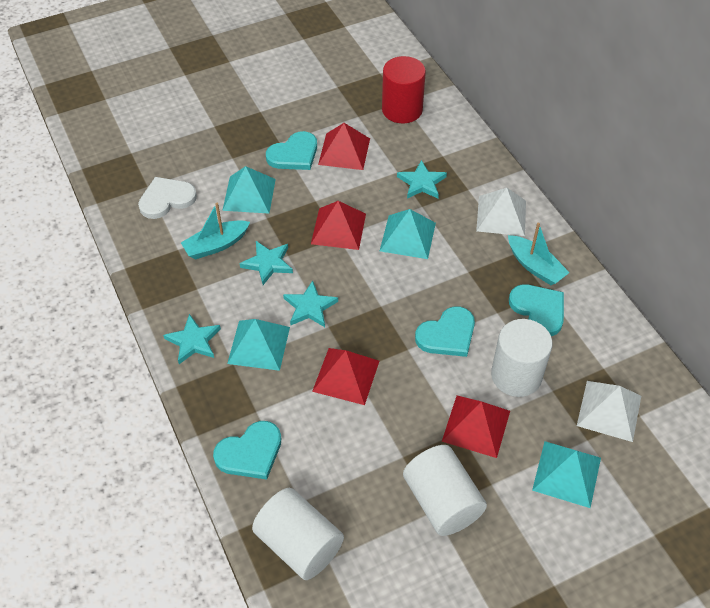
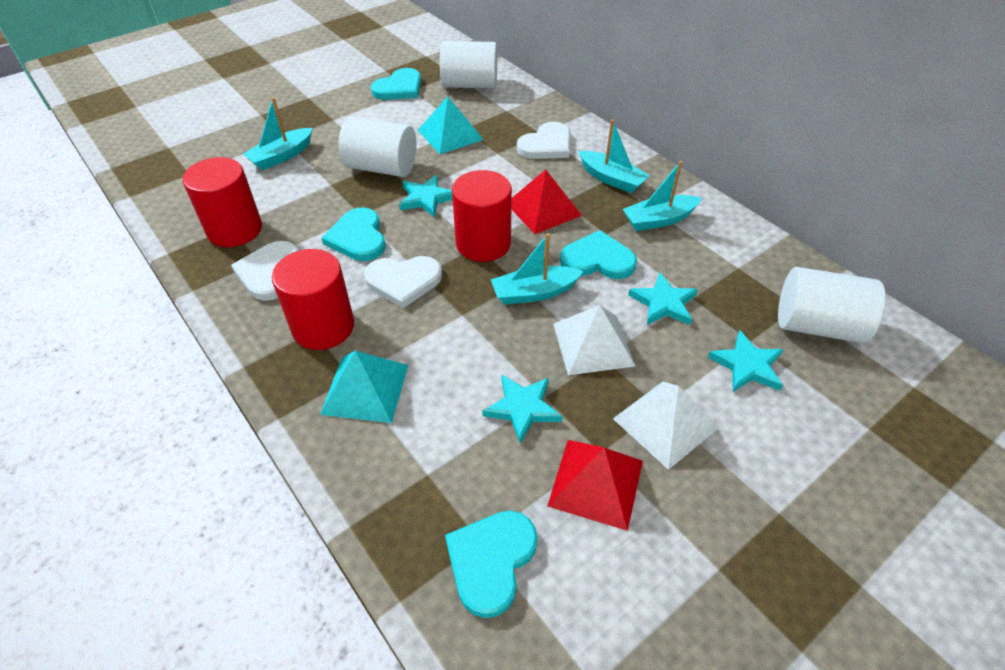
red cylinder: 1 -> 3
red pyramid: 4 -> 2
turquoise boat: 2 -> 4
turquoise pyramid: 4 -> 2
white heart: 1 -> 3

